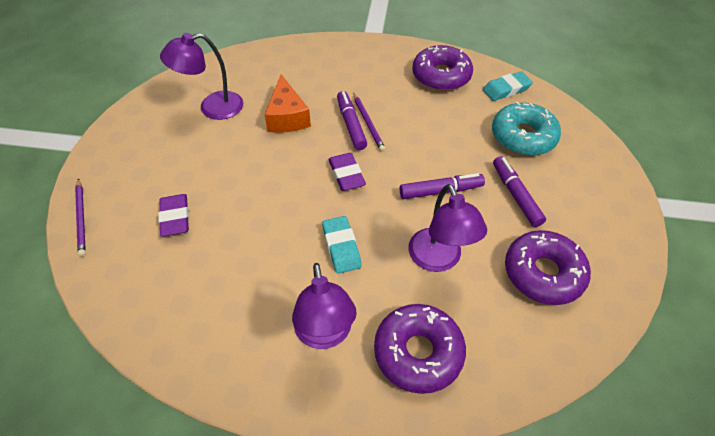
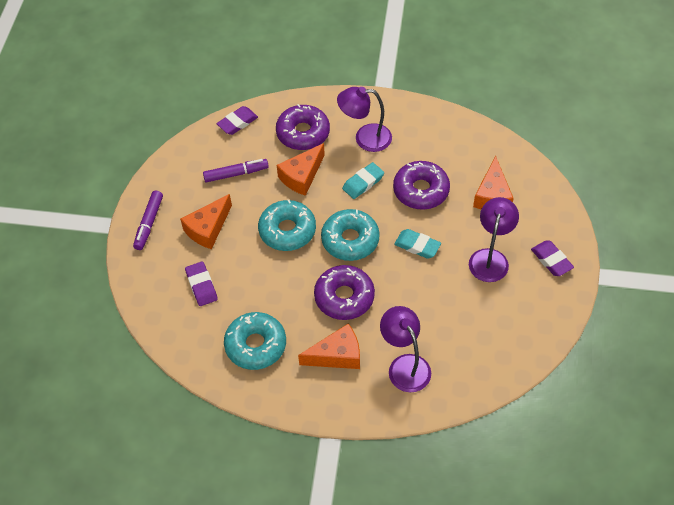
orange cheese: 1 -> 4
purple eraser: 2 -> 3
purple marker: 3 -> 2
purple pencil: 2 -> 0
turquoise donut: 1 -> 3

